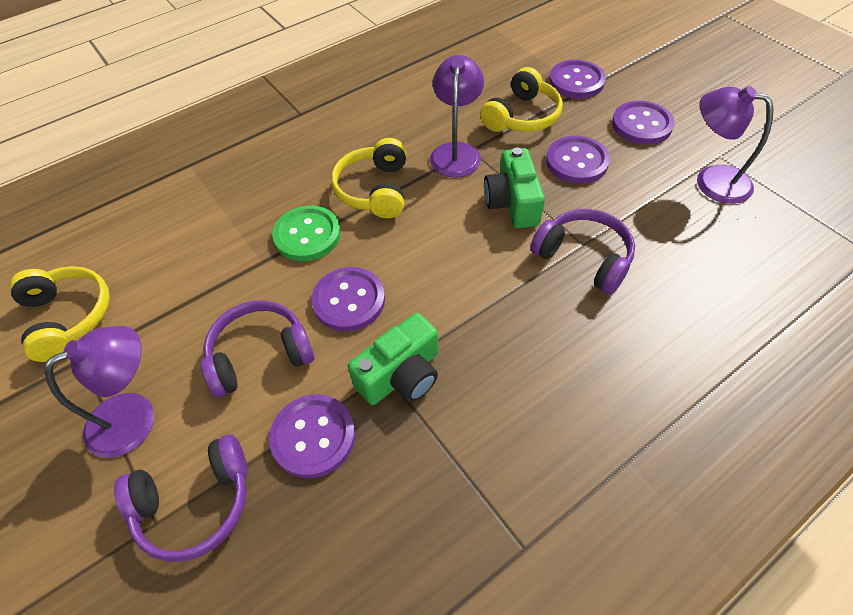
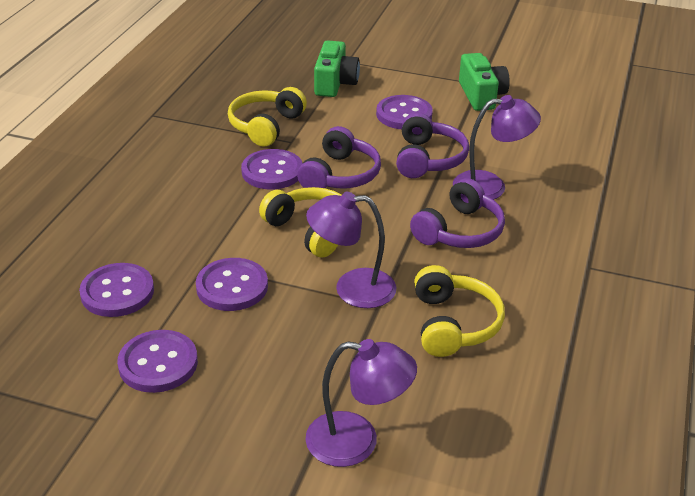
green button: 1 -> 0

